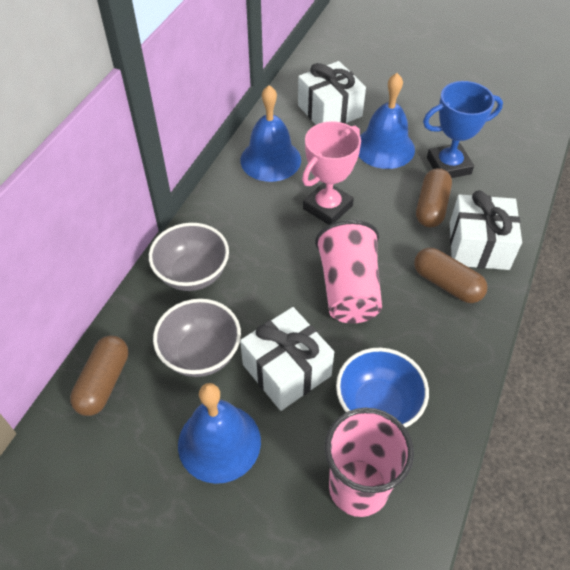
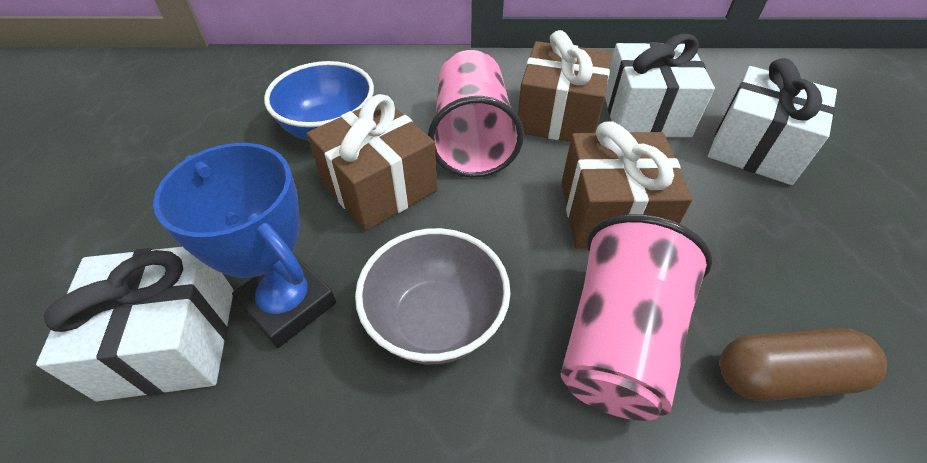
blue bell: 3 -> 0
brown capsule: 3 -> 1
brown gift: 0 -> 3
grey bowl: 2 -> 1
pink trophy: 1 -> 0

